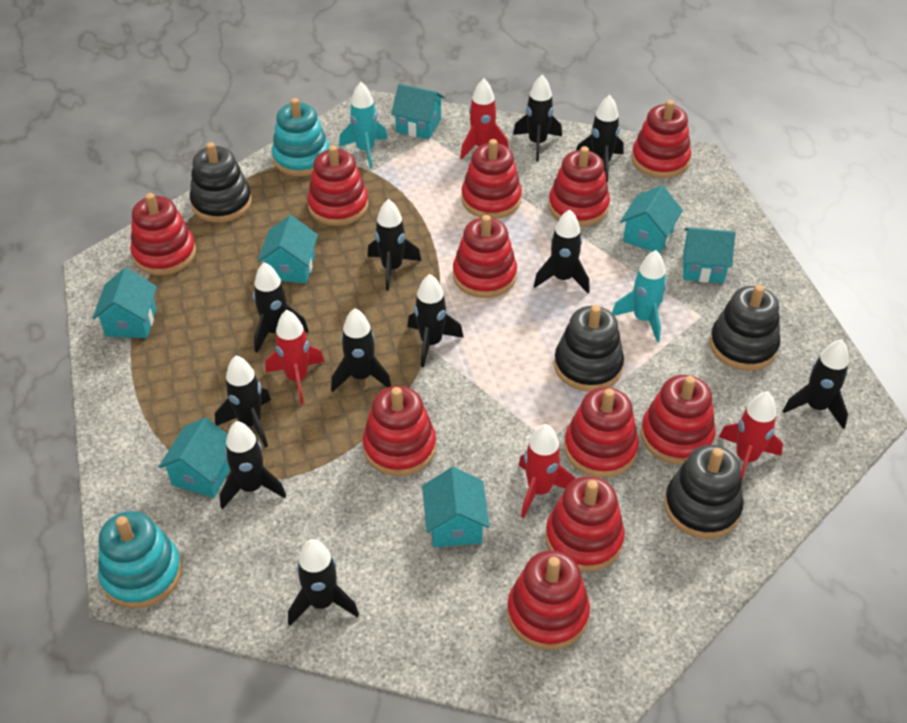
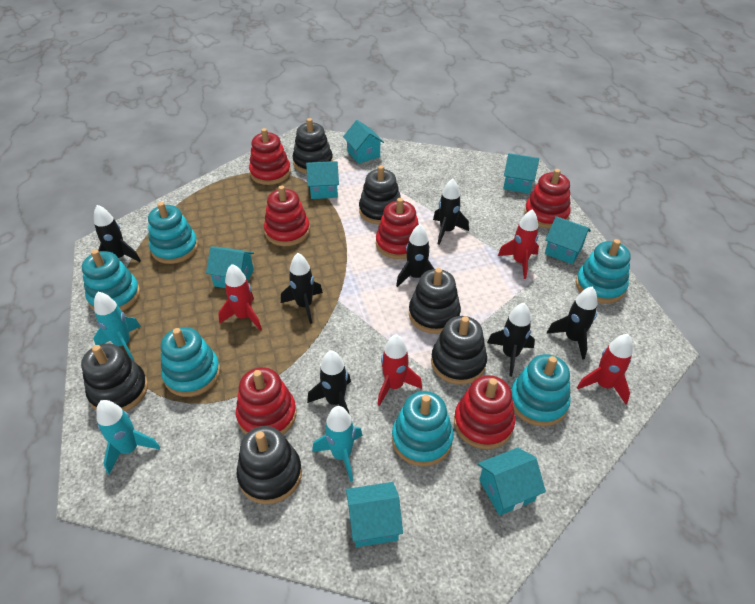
black rocket: 11 -> 7
black stacking toy: 4 -> 6
red stacking toy: 11 -> 6
turquoise rocket: 2 -> 3
turquoise stacking toy: 2 -> 6

